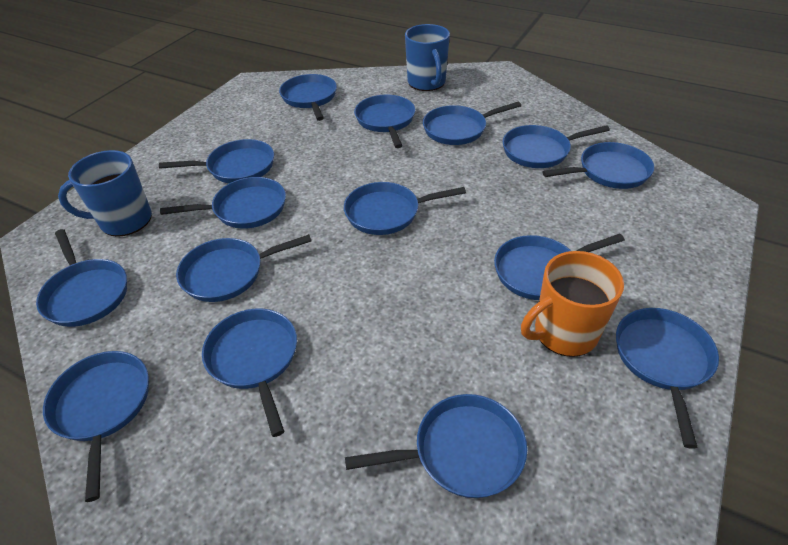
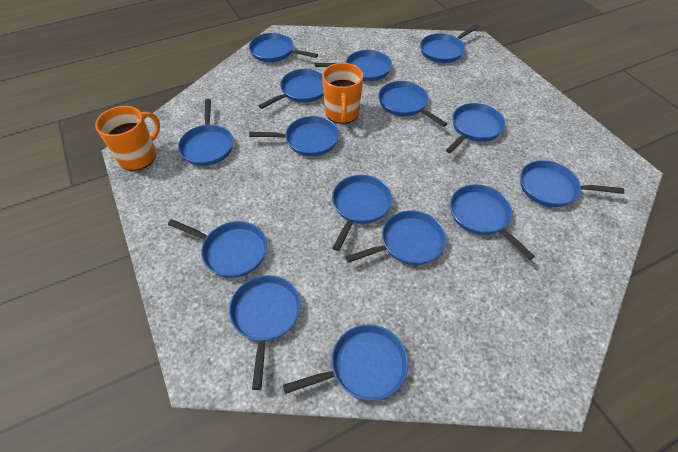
blue mug: 2 -> 0
orange mug: 1 -> 2

